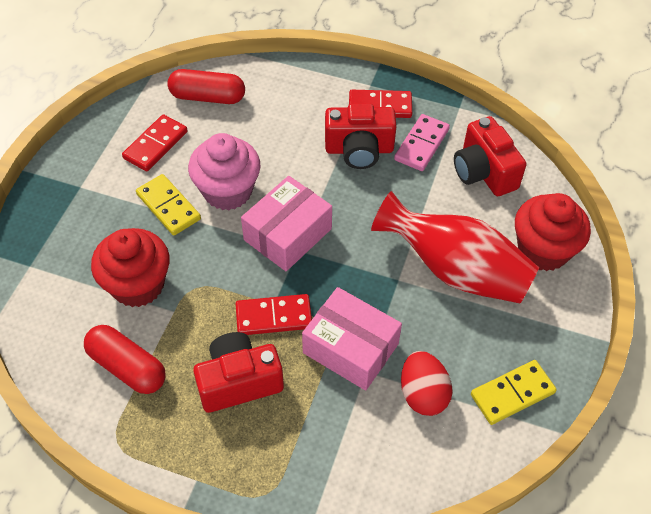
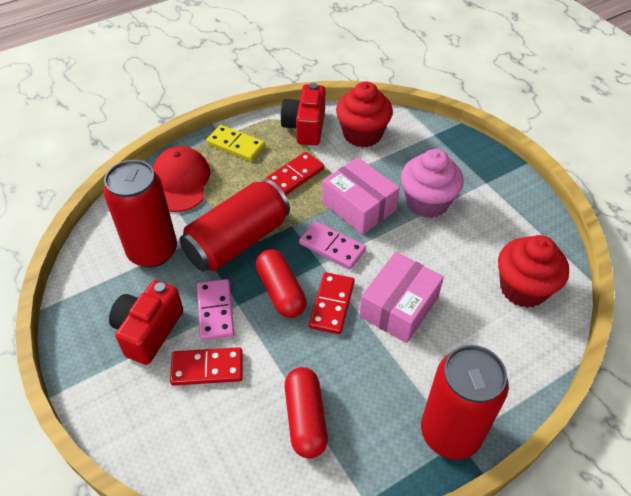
pink domino: 1 -> 2
red camera: 3 -> 2
red can: 0 -> 3
red cap: 0 -> 1
red egg: 1 -> 0
red vase: 1 -> 0
yellow domino: 2 -> 1

